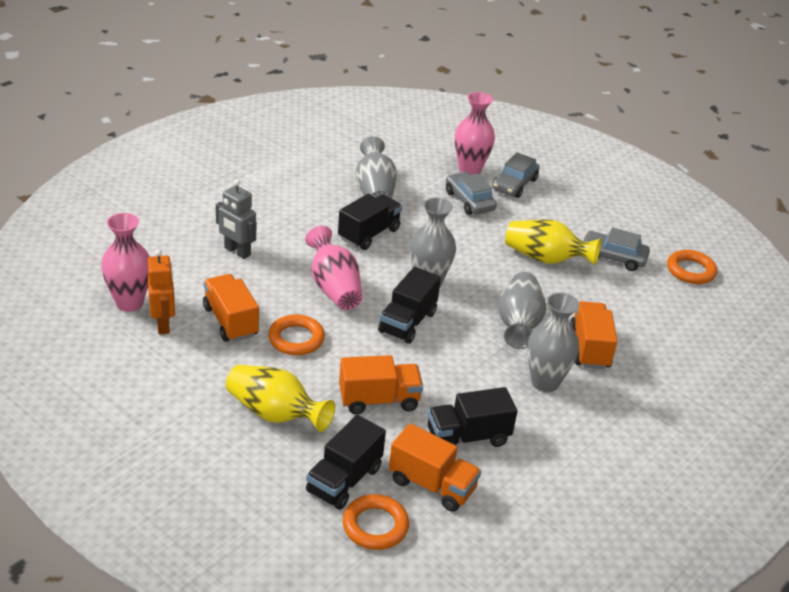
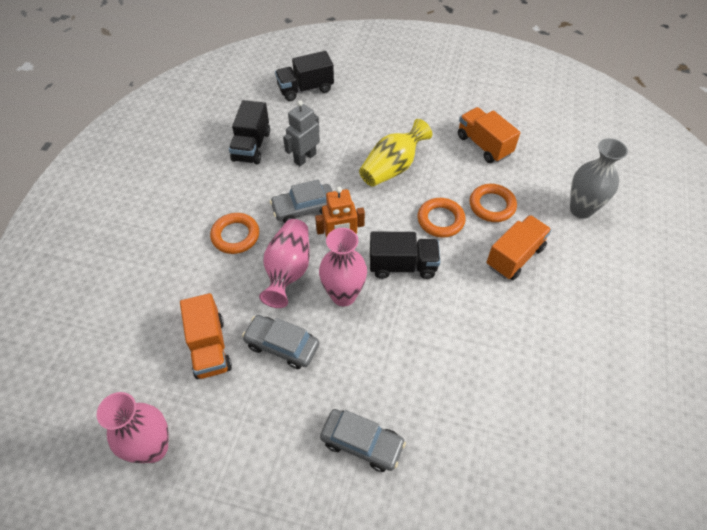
black truck: 4 -> 3
grey vase: 4 -> 1
orange truck: 4 -> 3
yellow vase: 2 -> 1

